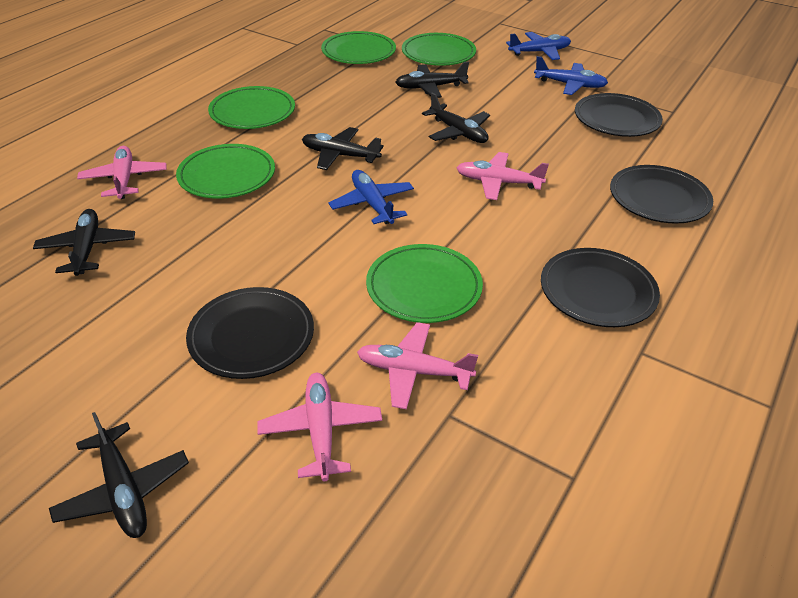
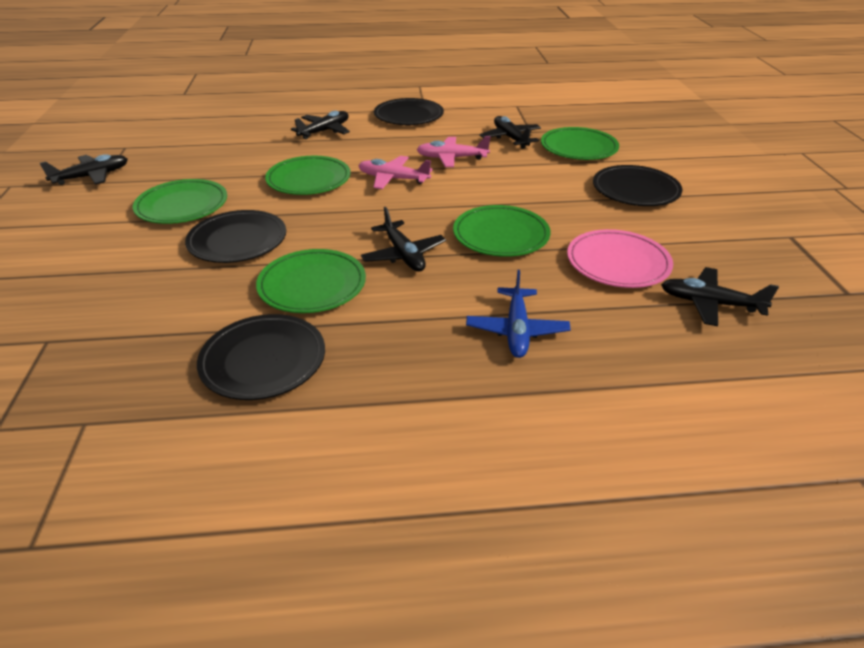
blue plane: 3 -> 1
pink plane: 4 -> 2
pink plate: 0 -> 1

